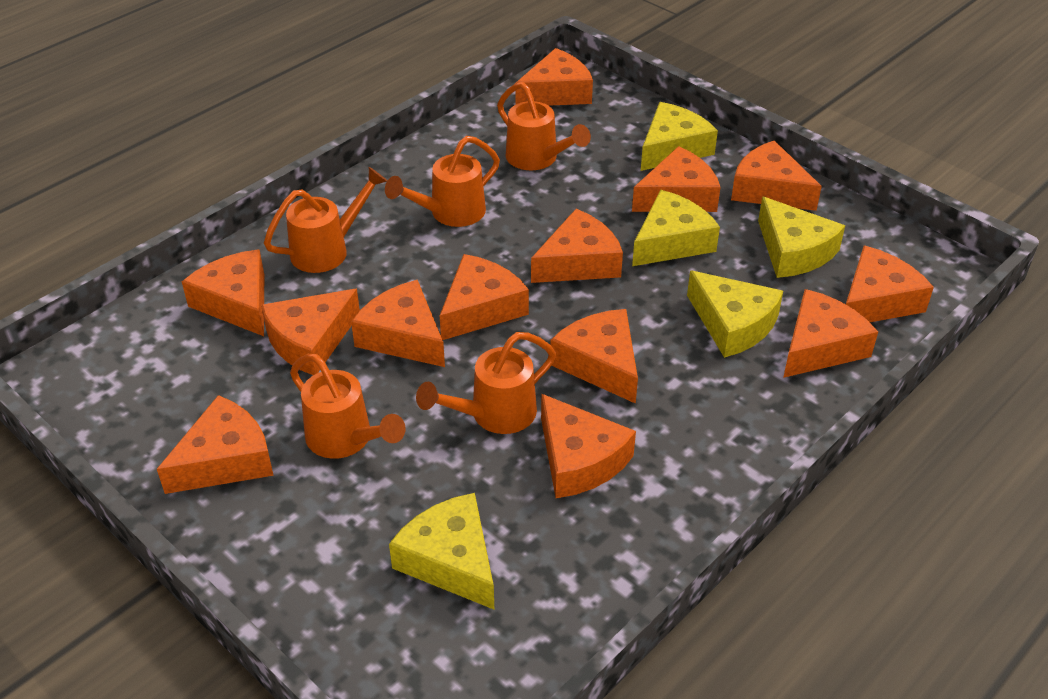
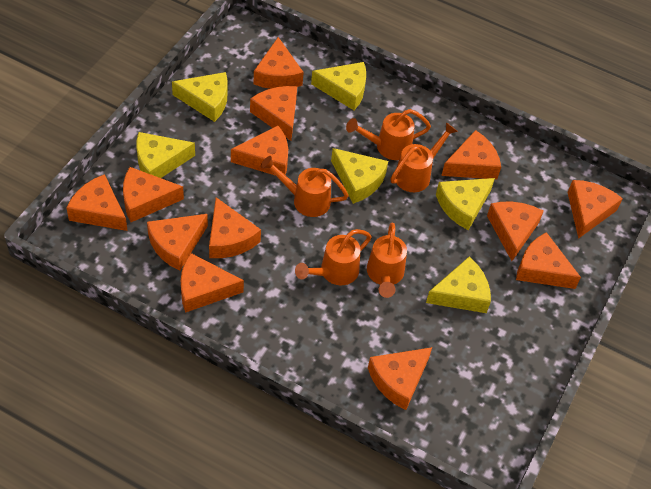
yellow cheese: 5 -> 6

